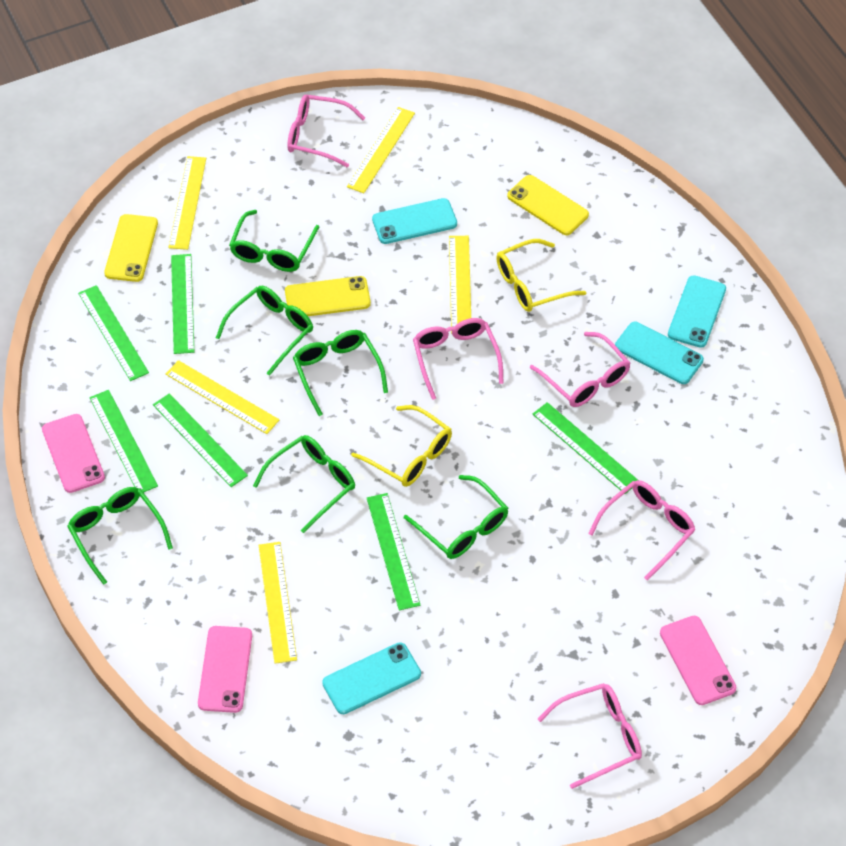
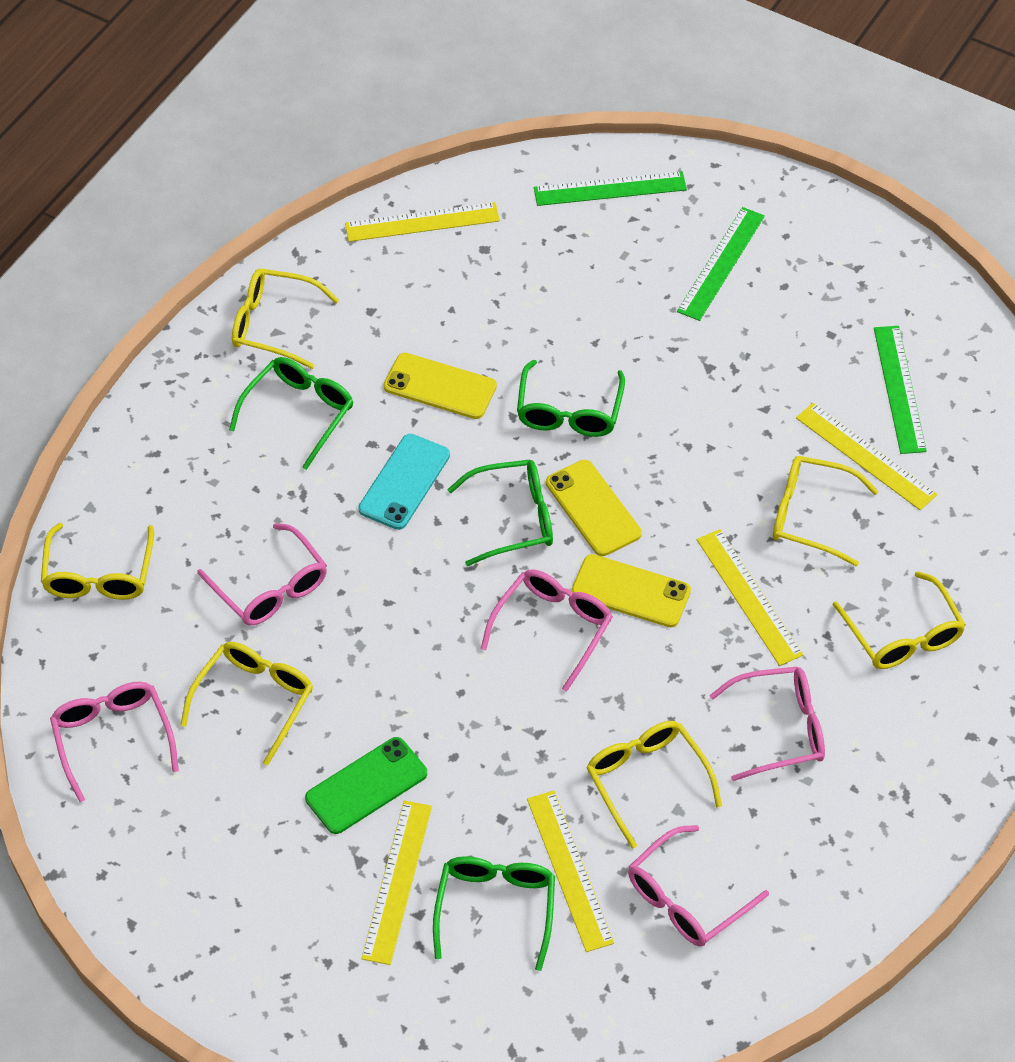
green glasses: 6 -> 4
green phone: 0 -> 1
green ruler: 6 -> 3
pink phone: 3 -> 0
turquoise phone: 4 -> 1
yellow glasses: 2 -> 6

